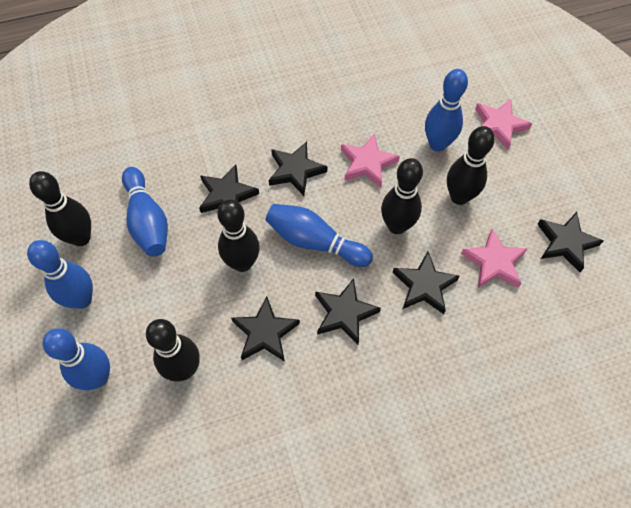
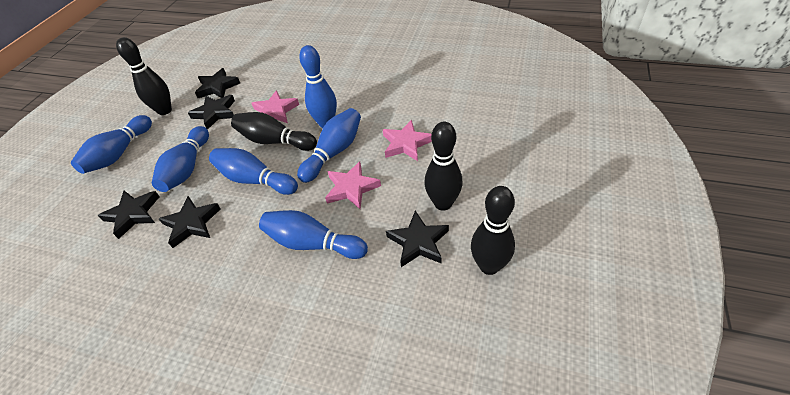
black bowling pin: 5 -> 4
black star: 6 -> 5
blue bowling pin: 5 -> 6

